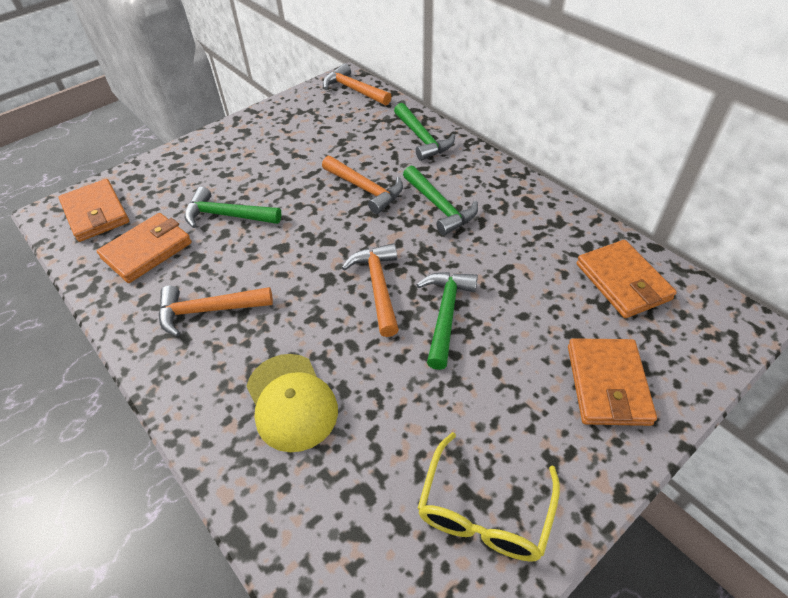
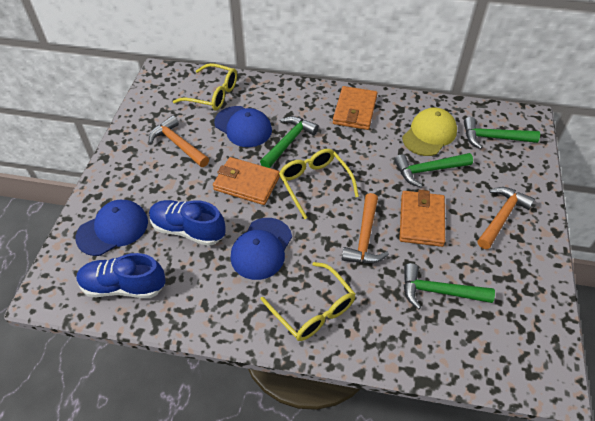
blue cap: 0 -> 3
blue shoe: 0 -> 2
orange hammer: 4 -> 3
orange wallet: 4 -> 3
yellow glasses: 1 -> 3

